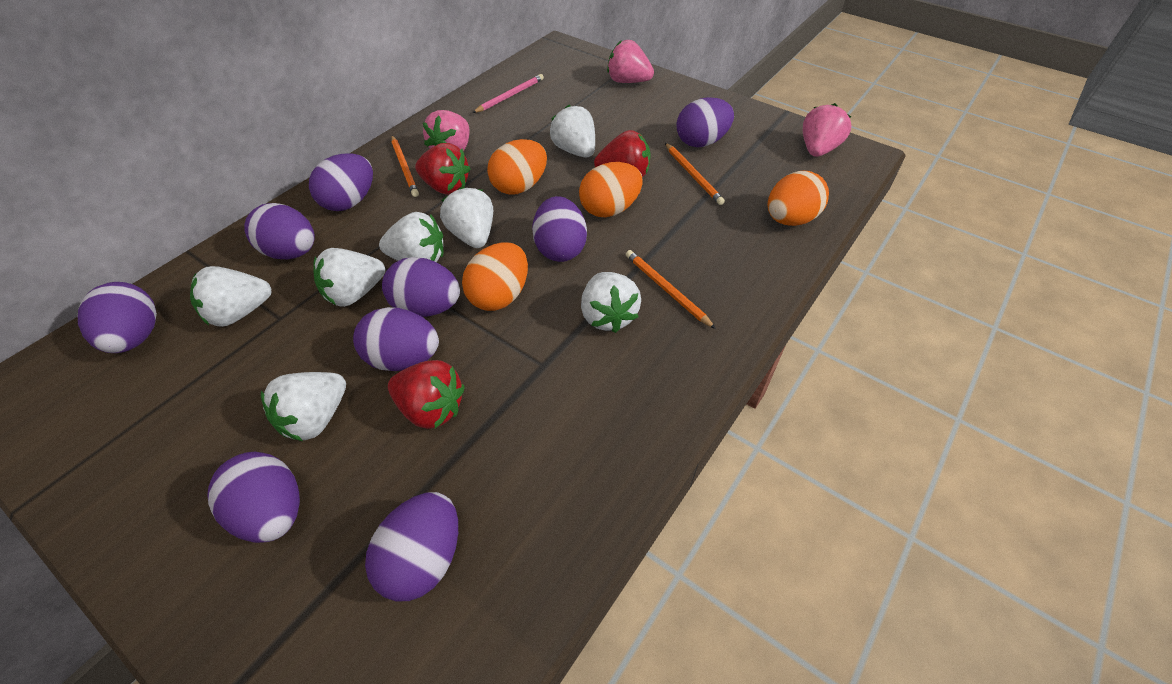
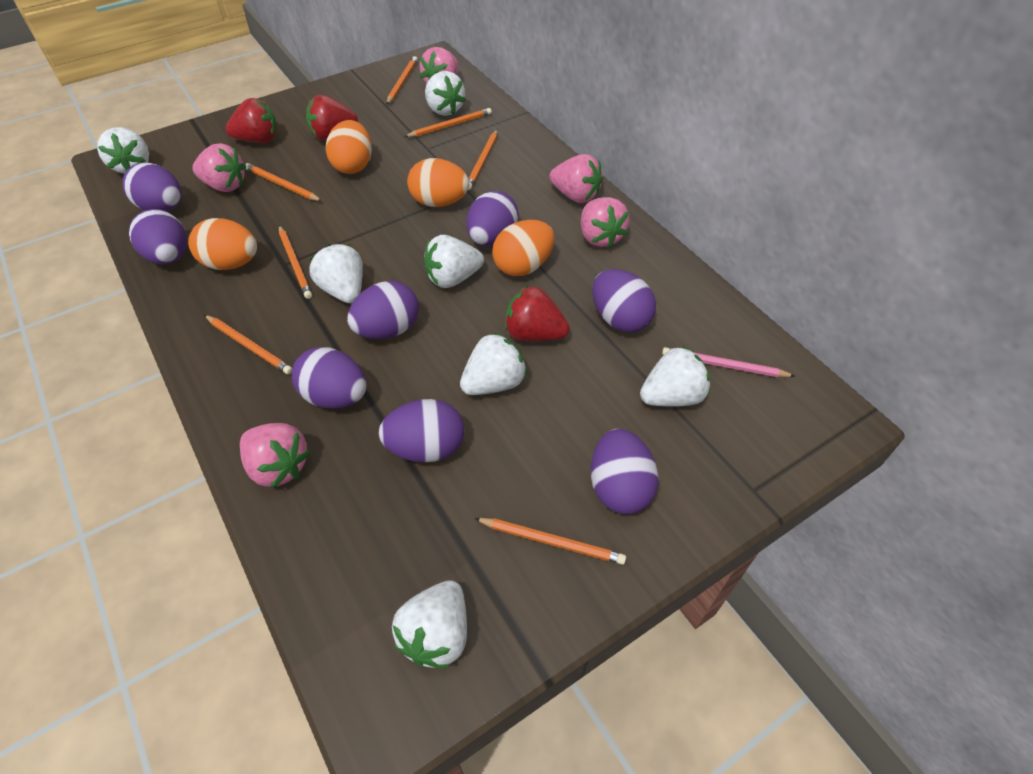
orange pencil: 3 -> 7
pink strawberry: 3 -> 5
purple egg: 9 -> 8

